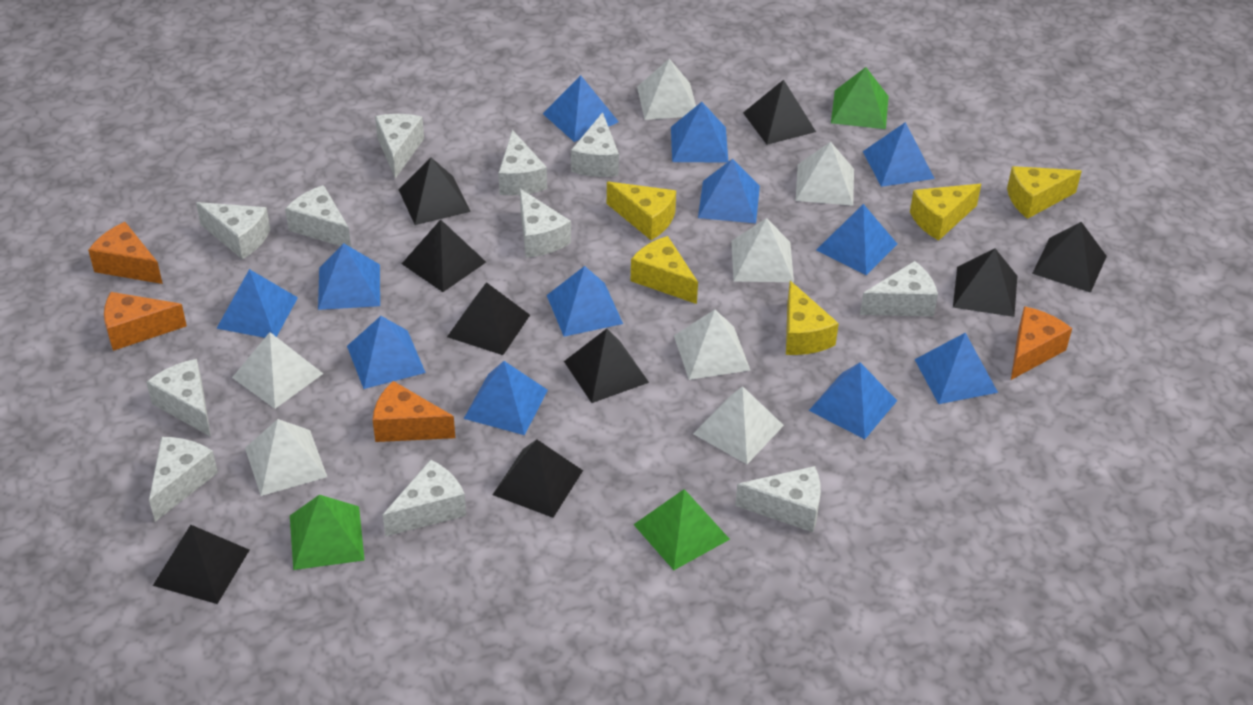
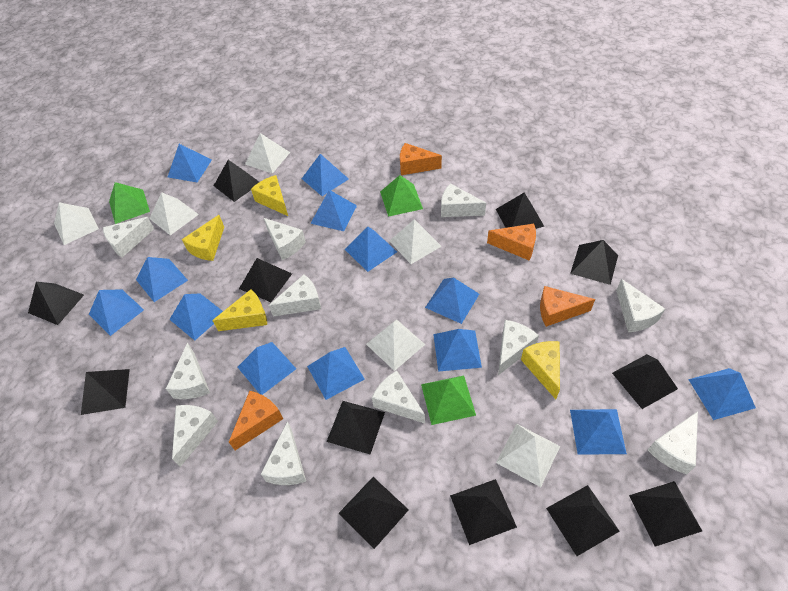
black pyramid: 9 -> 12
blue pyramid: 12 -> 13
white pyramid: 7 -> 6
yellow cheese: 5 -> 4

